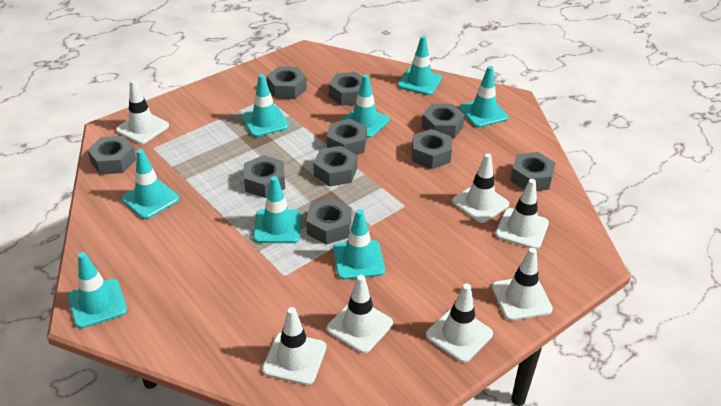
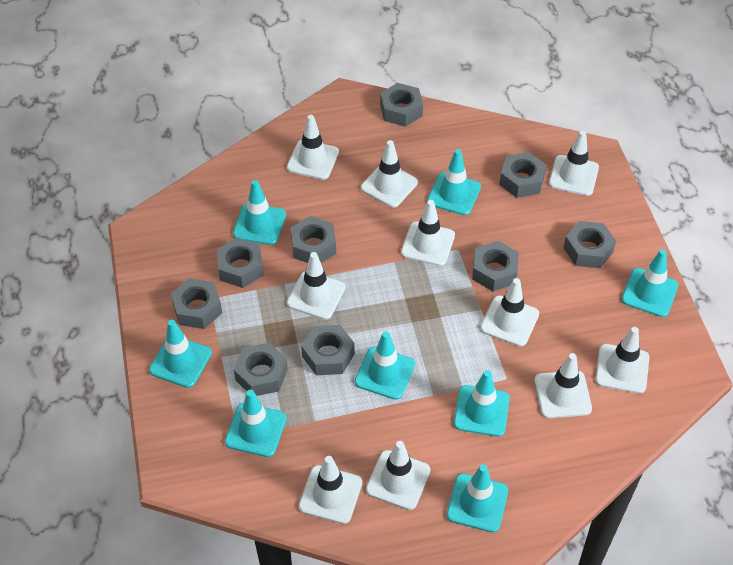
grey nut: 10 -> 9
white traffic cone: 7 -> 10

